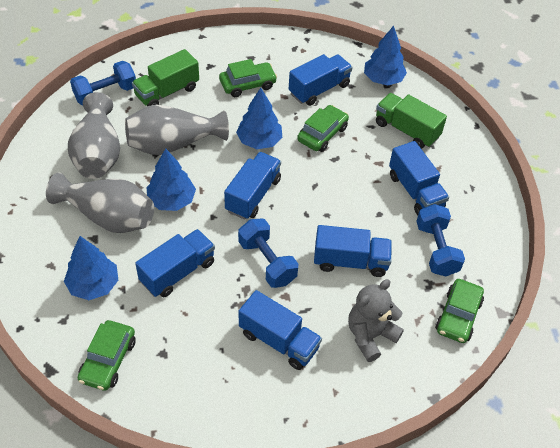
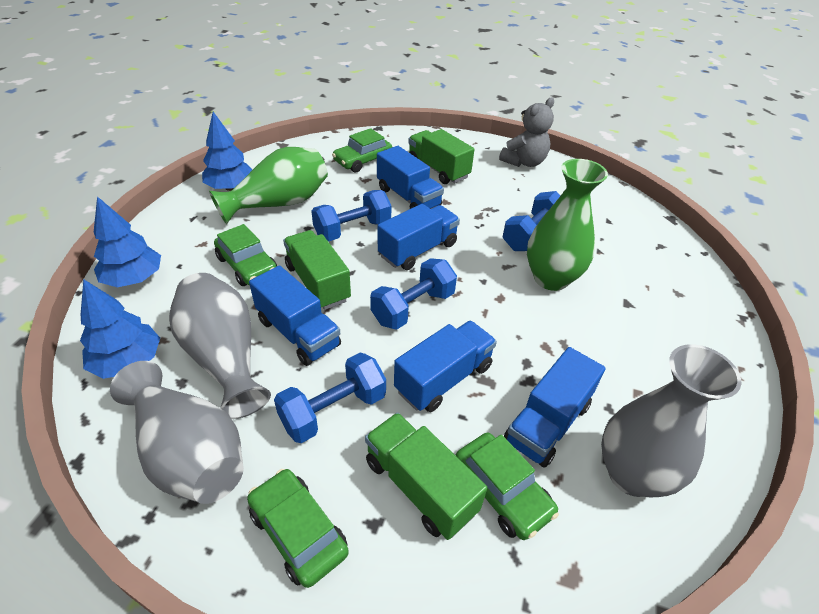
blue dumbbell: 3 -> 4
blue tree: 4 -> 3
blue truck: 6 -> 5
green truck: 2 -> 3
green vase: 0 -> 2

